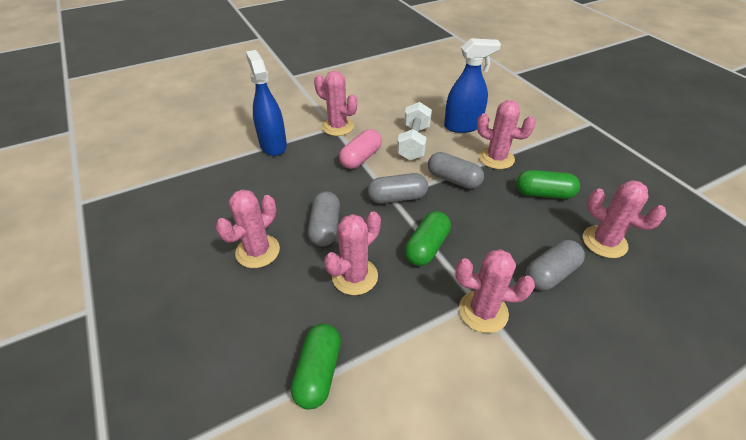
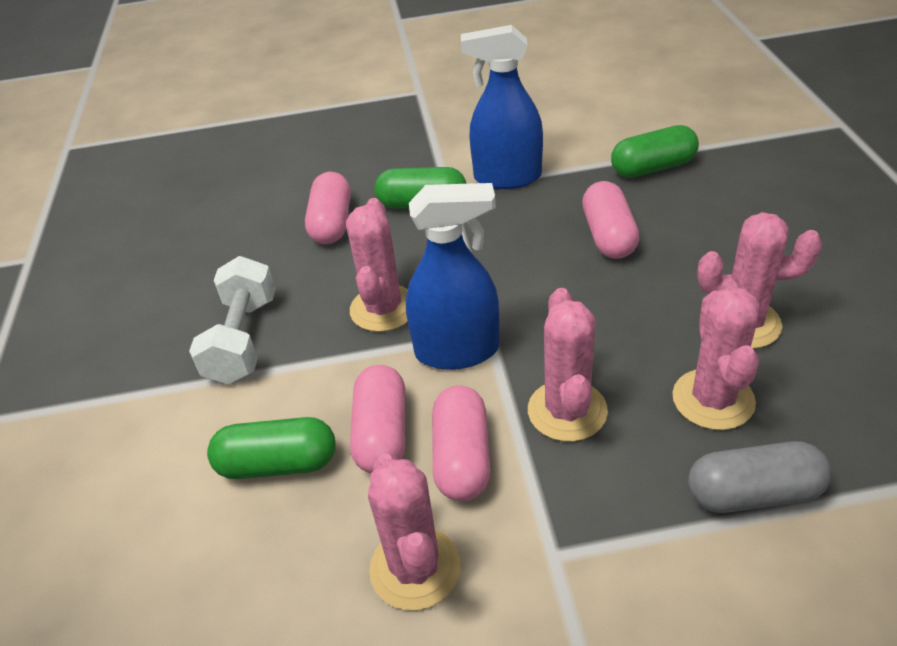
grey capsule: 4 -> 1
pink cactus: 6 -> 5
pink capsule: 1 -> 4

